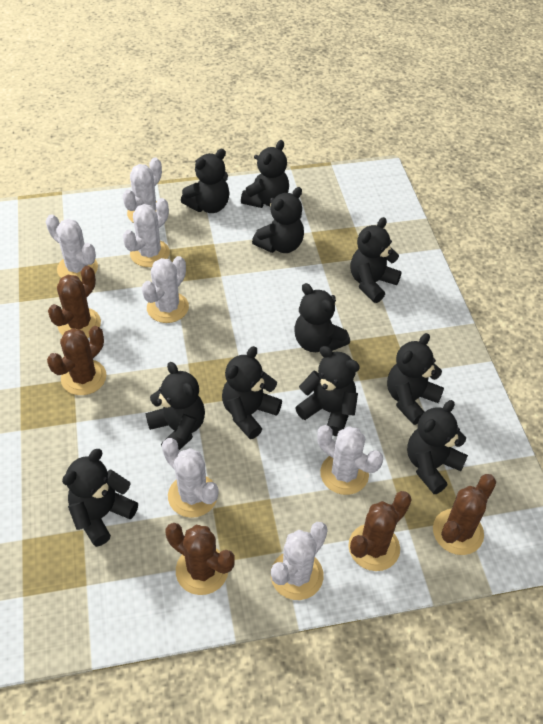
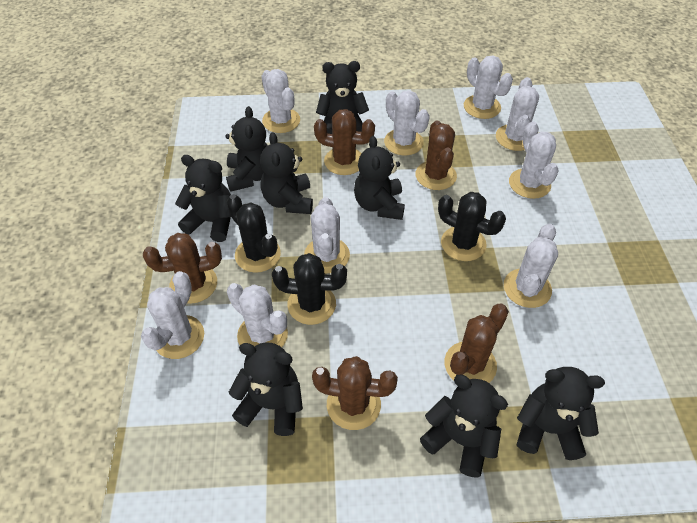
black cactus: 0 -> 3
black teddy bear: 11 -> 8
white cactus: 7 -> 9

